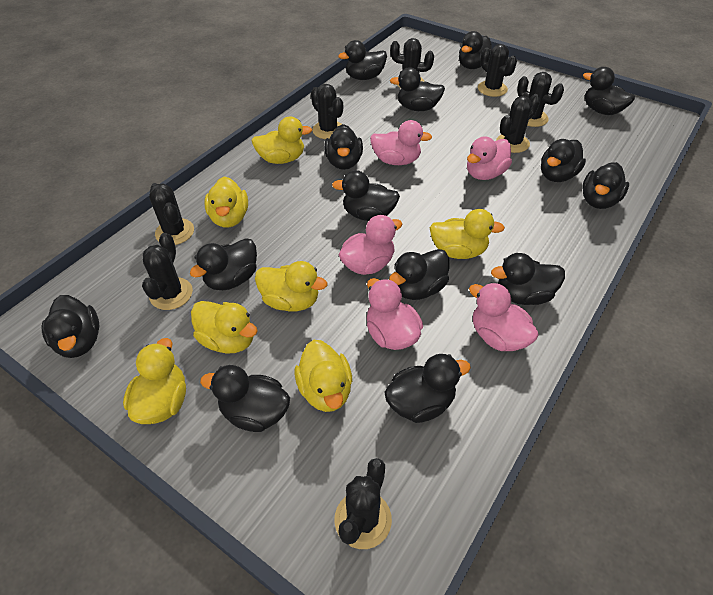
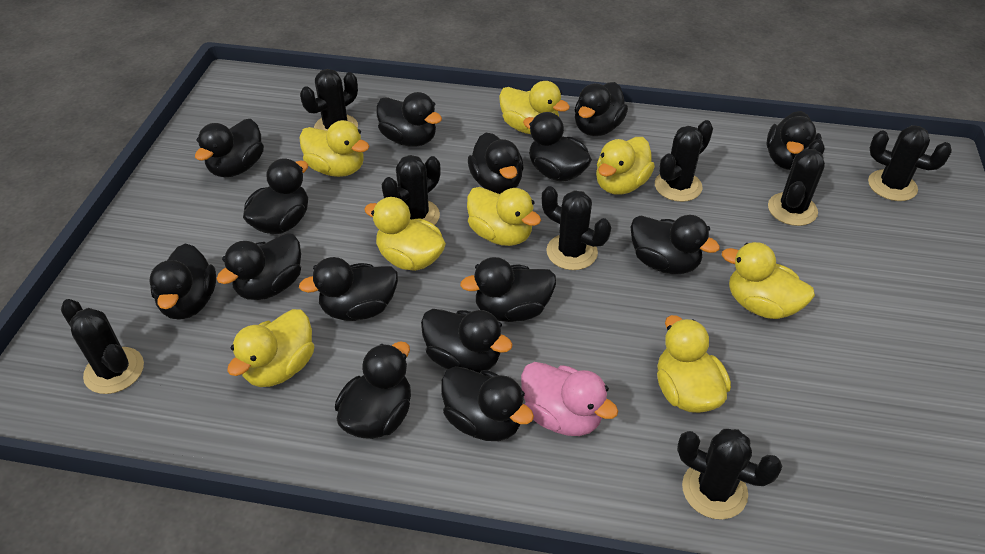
black duck: 14 -> 15
pink duck: 5 -> 1
yellow duck: 7 -> 8

